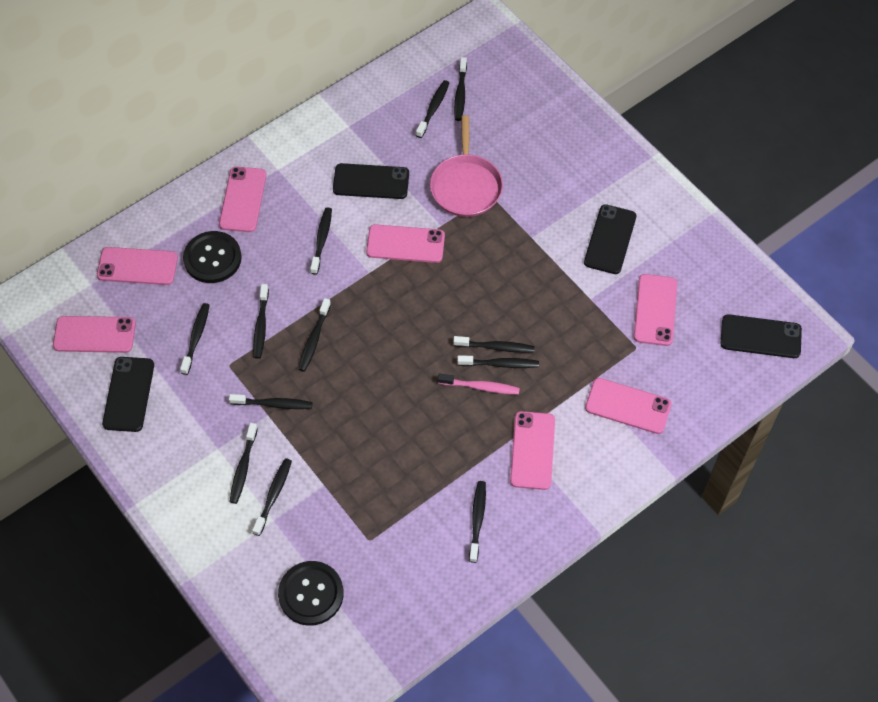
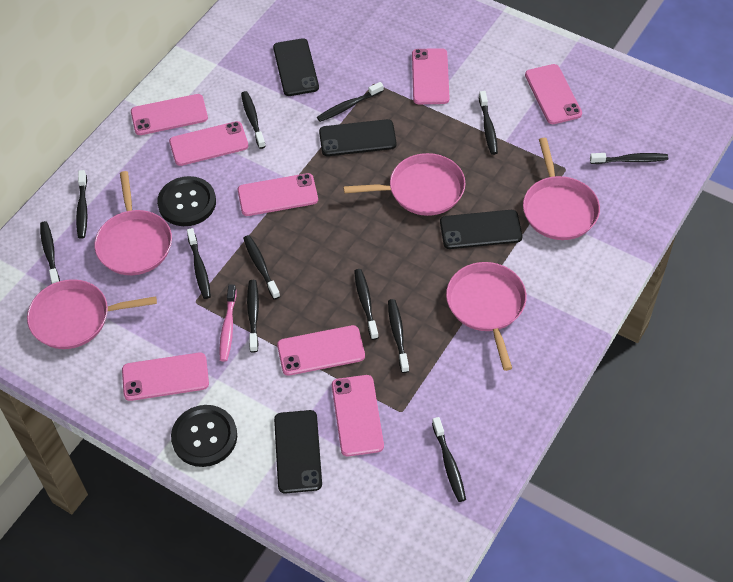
pink pan: 1 -> 5
pink phone: 7 -> 8

